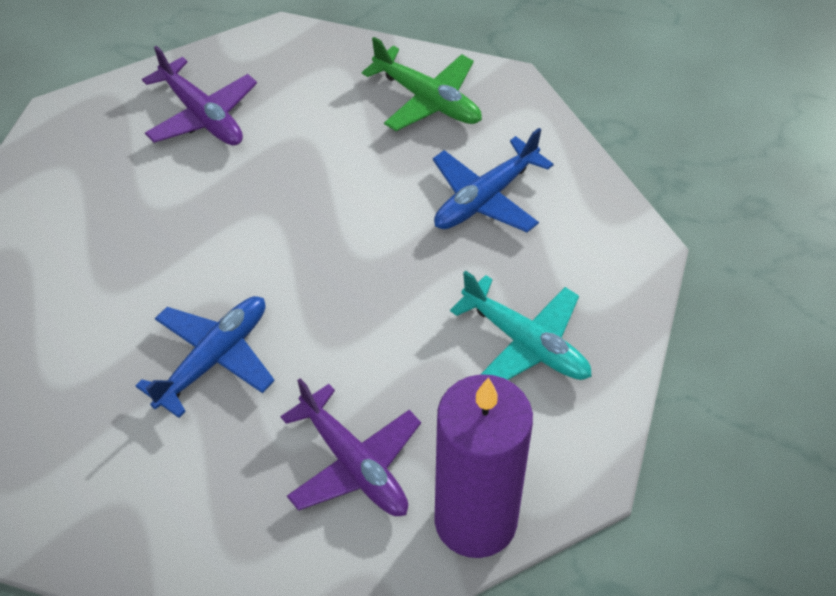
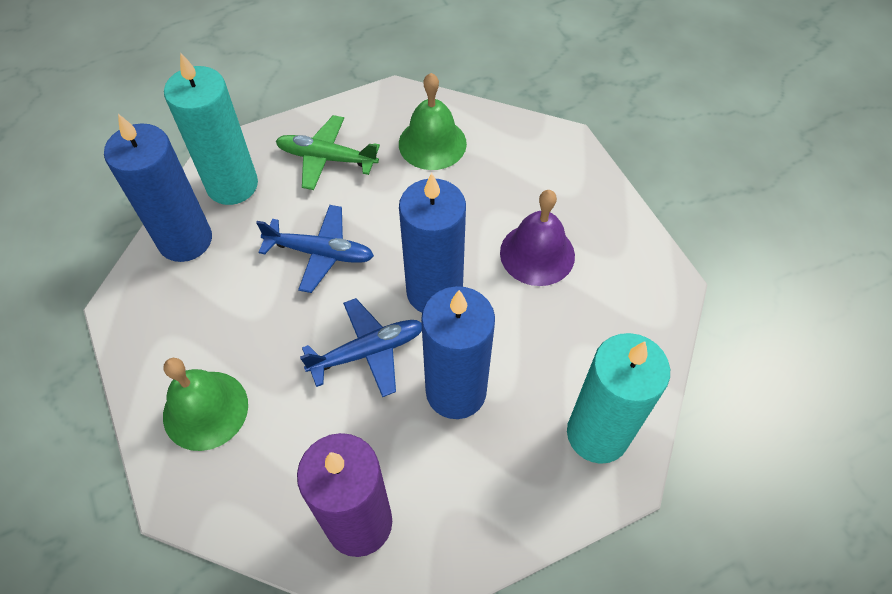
blue candle: 0 -> 3
green bell: 0 -> 2
purple bell: 0 -> 1
purple plane: 2 -> 0
turquoise candle: 0 -> 2
turquoise plane: 1 -> 0

